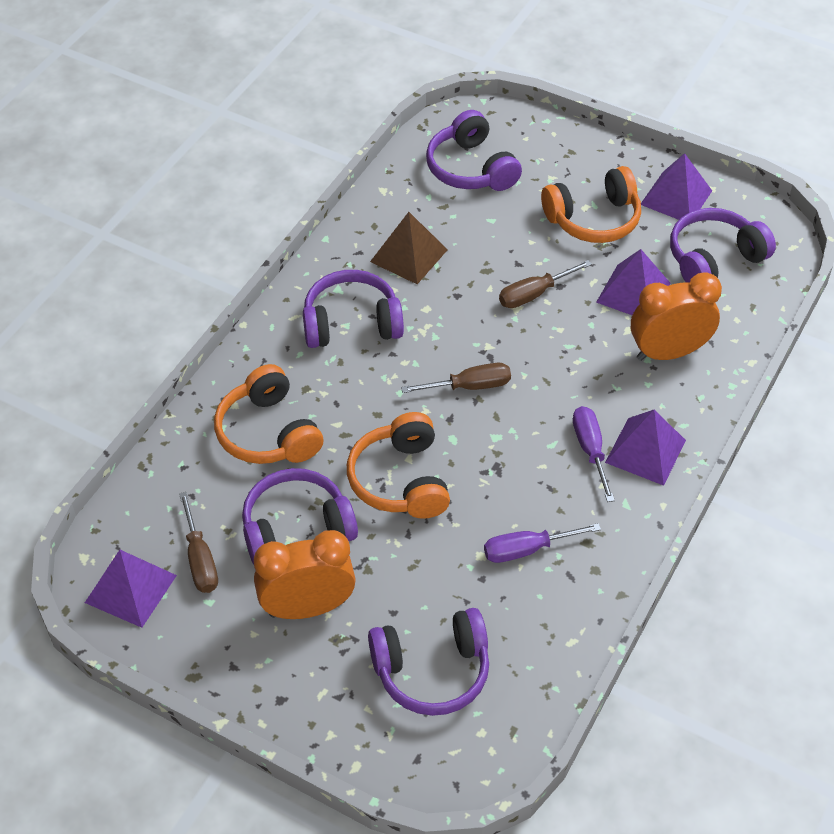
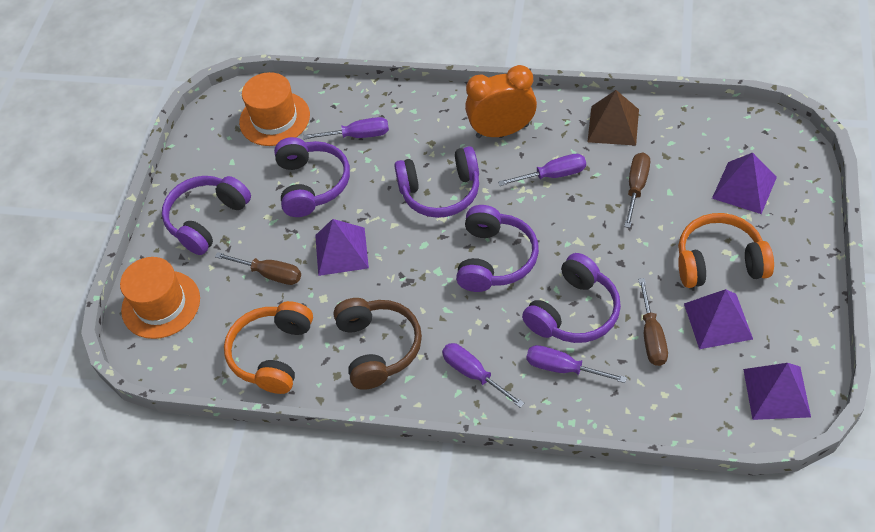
brown headphones: 0 -> 1
orange clock: 2 -> 1
orange hat: 0 -> 2
orange headphones: 3 -> 2
purple screwdriver: 2 -> 4

